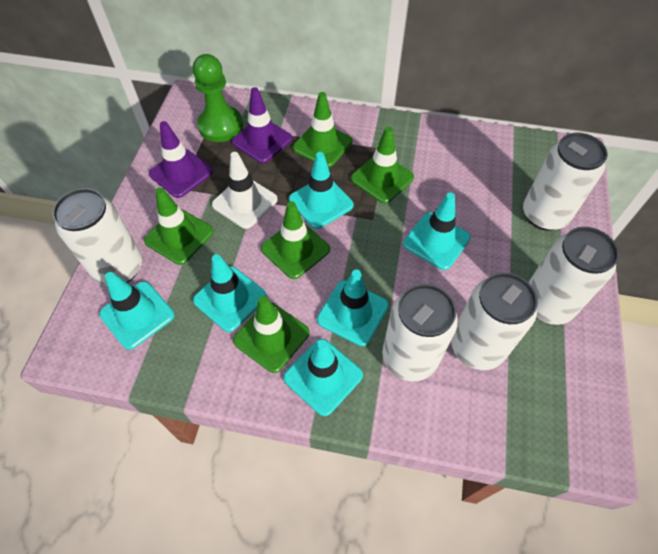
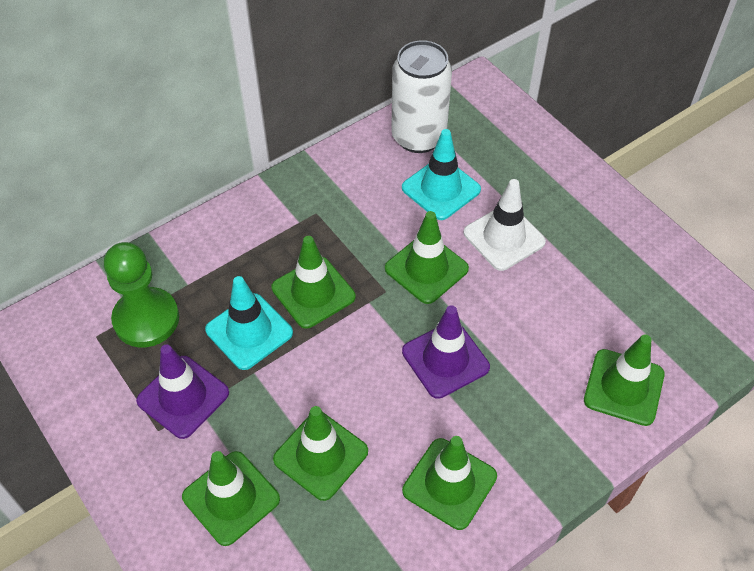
green traffic cone: 5 -> 6
turquoise traffic cone: 6 -> 2
white can: 5 -> 1

